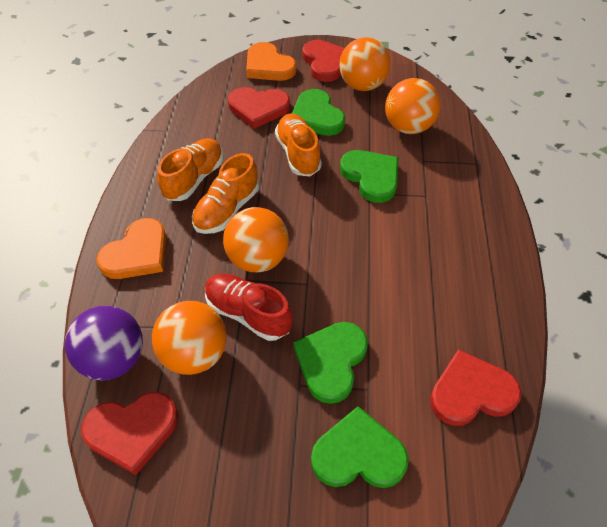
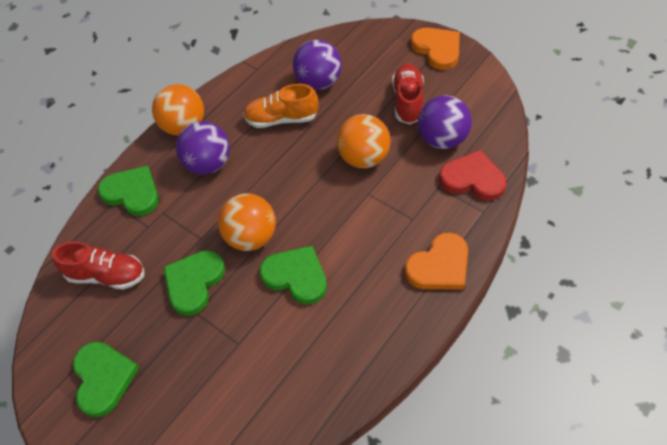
orange ball: 4 -> 3
orange shoe: 3 -> 1
purple ball: 1 -> 3
red heart: 4 -> 1
red shoe: 1 -> 2

